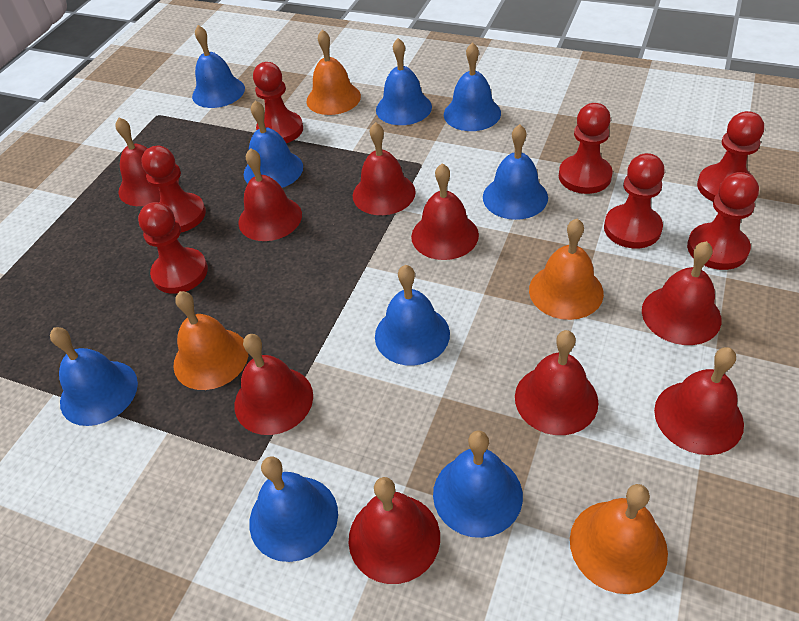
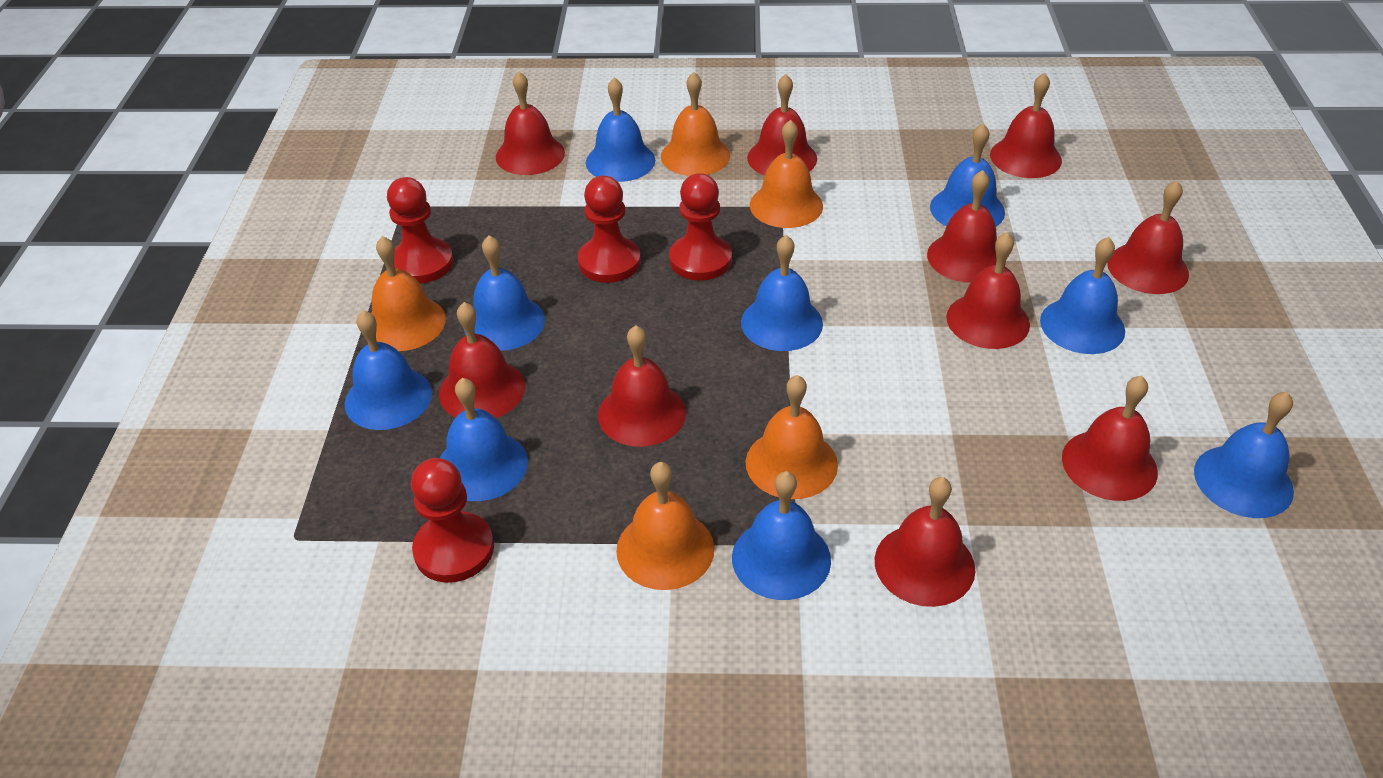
orange bell: 4 -> 5
red bell: 9 -> 10
red pawn: 7 -> 4

